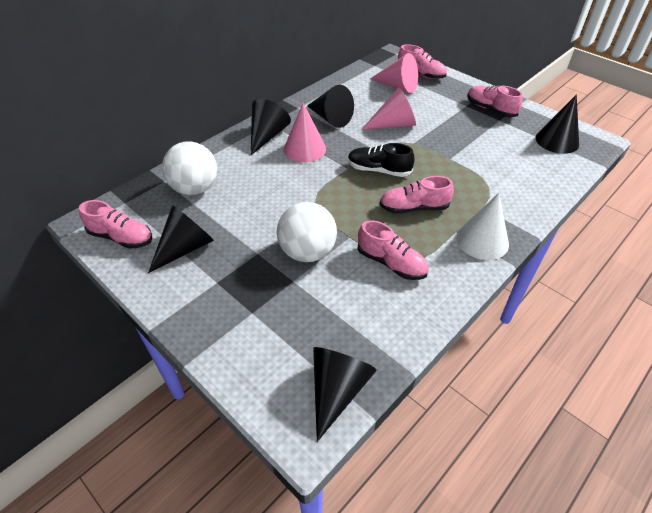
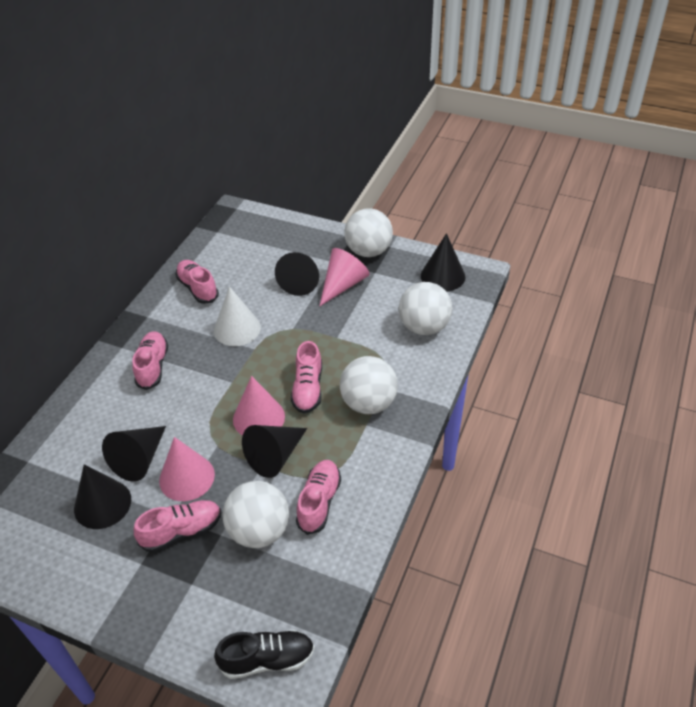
white ball: 2 -> 4

